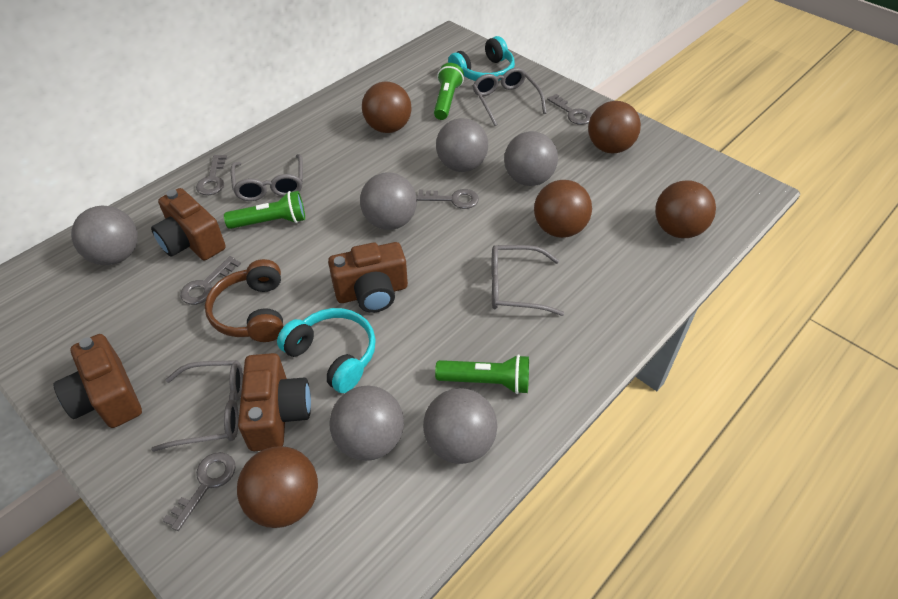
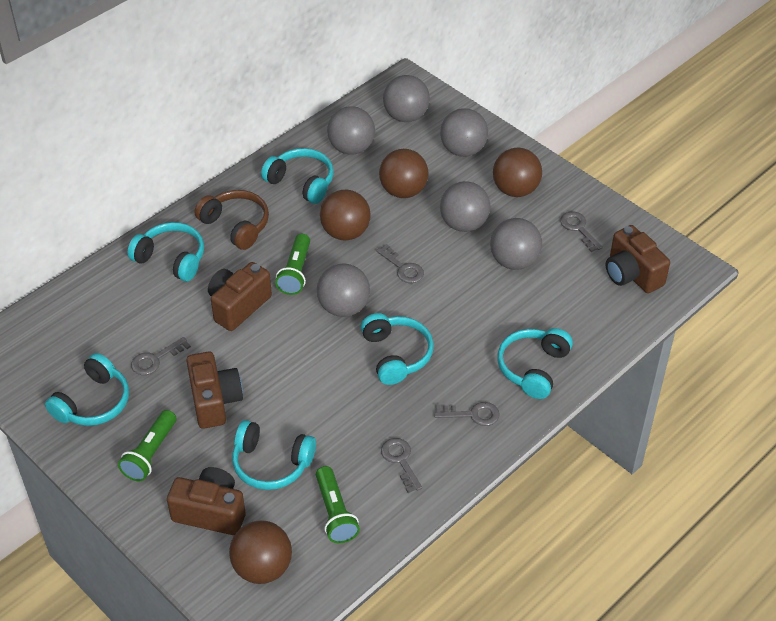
brown ball: 5 -> 4
grey glasses: 4 -> 0
turquoise headphones: 2 -> 6

